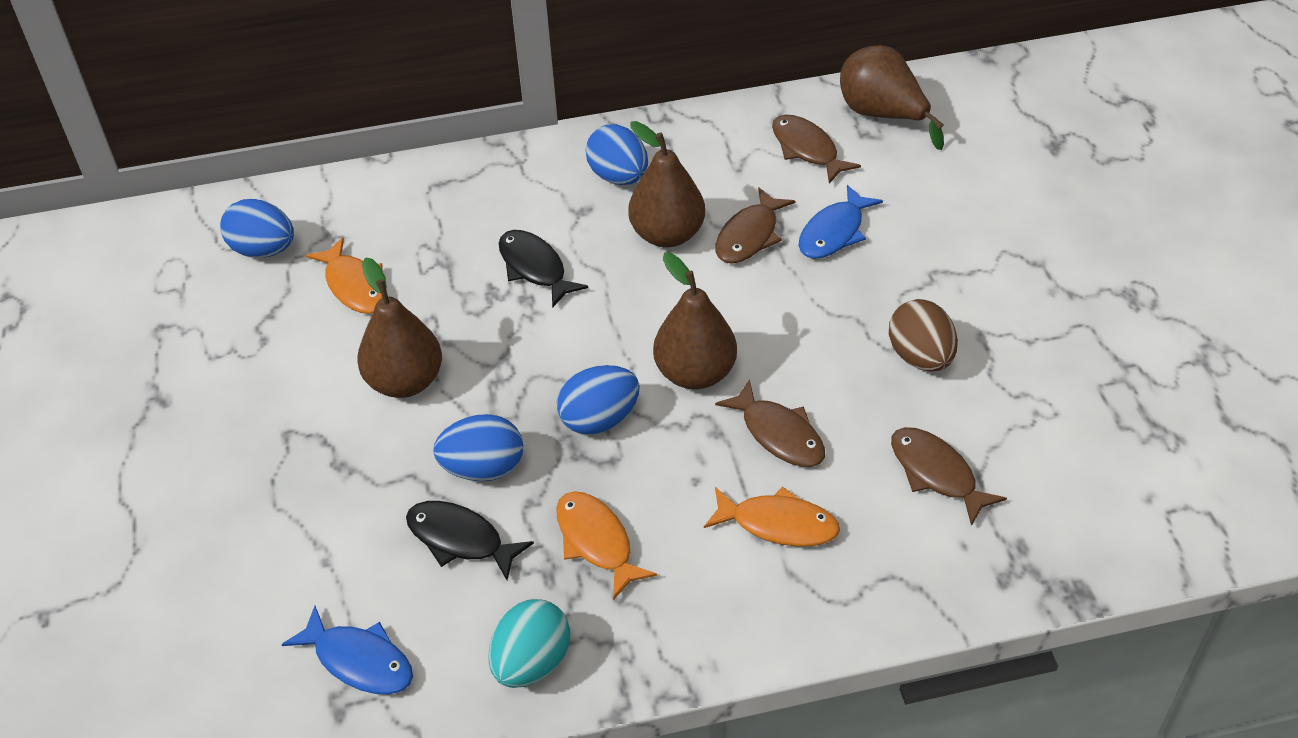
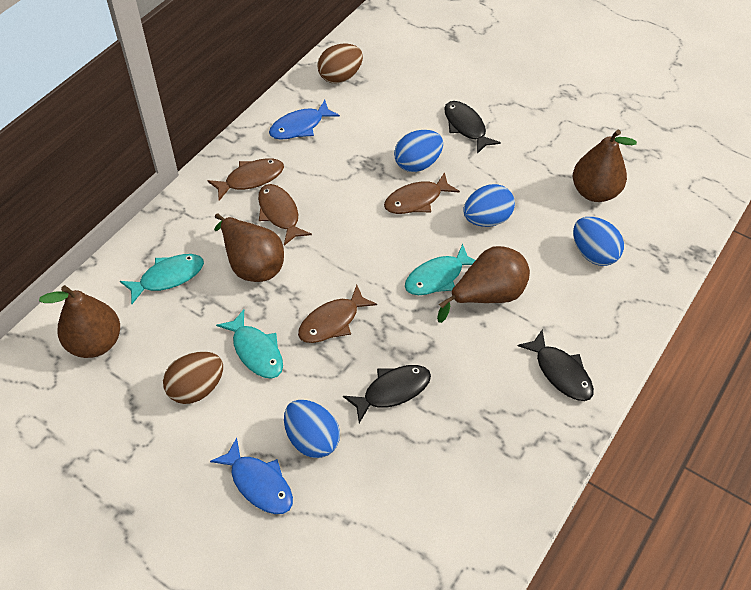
black fish: 2 -> 3
brown egg: 1 -> 2
orange fish: 3 -> 0
turquoise egg: 1 -> 0
turquoise fish: 0 -> 3

